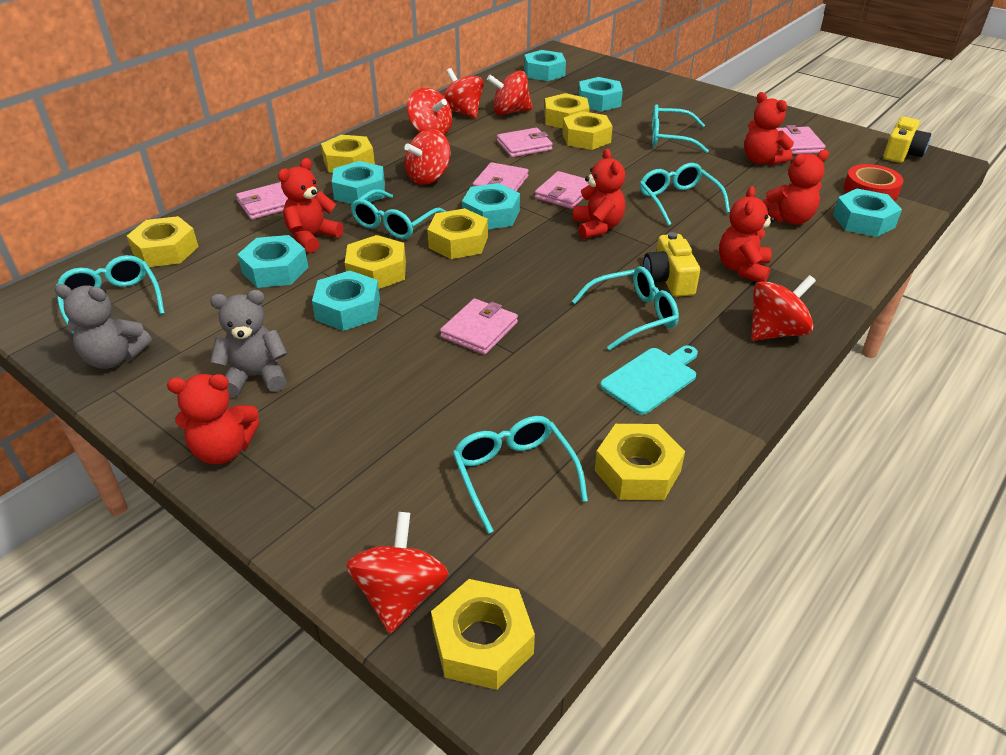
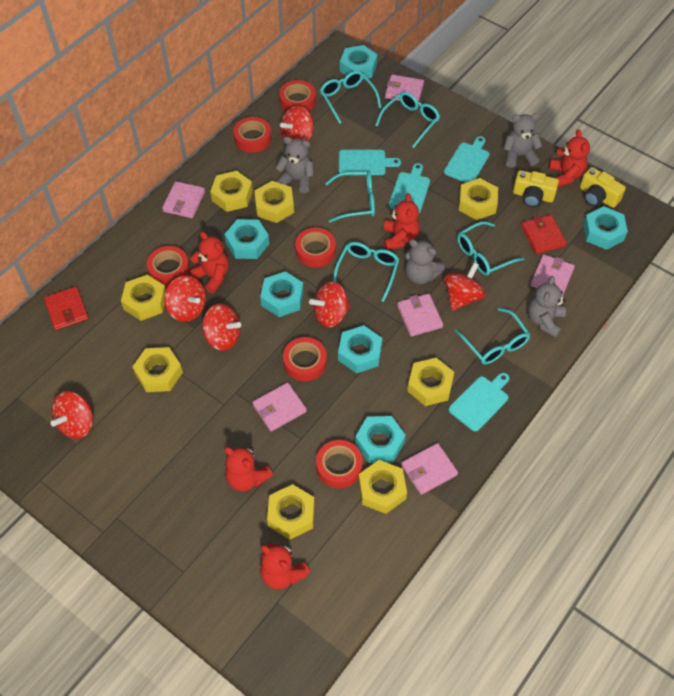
grey teddy bear: 2 -> 4
red tape: 1 -> 6
red teddy bear: 6 -> 5
red wallet: 0 -> 2
turquoise cutting board: 1 -> 4
turquoise nut: 7 -> 6

